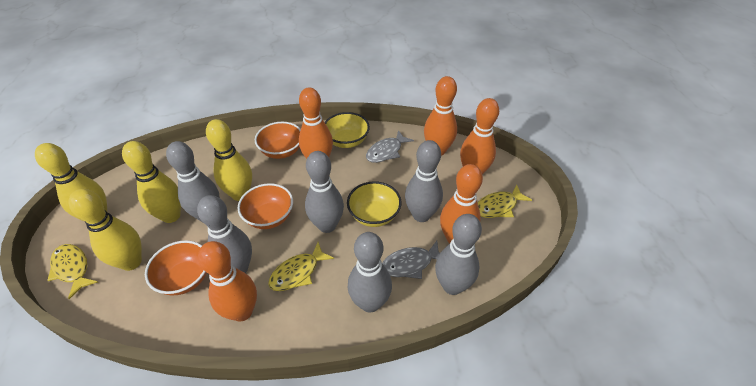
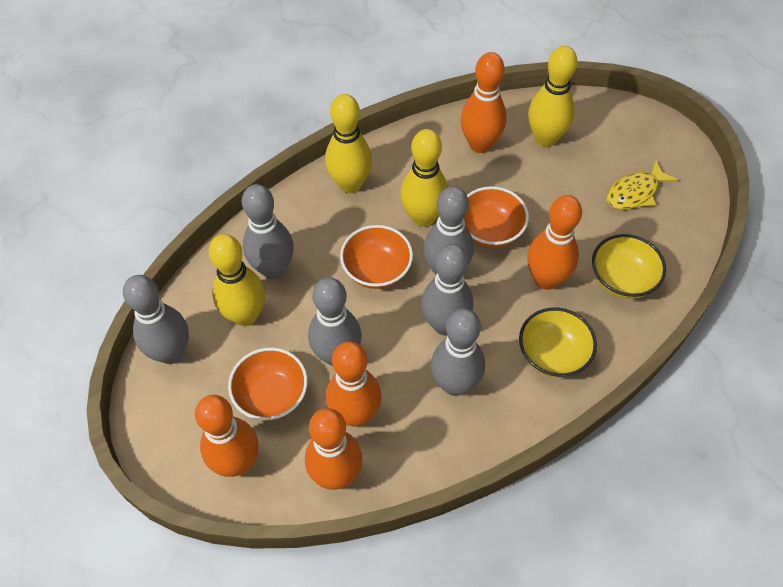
grey fish: 2 -> 0
yellow fish: 3 -> 1

